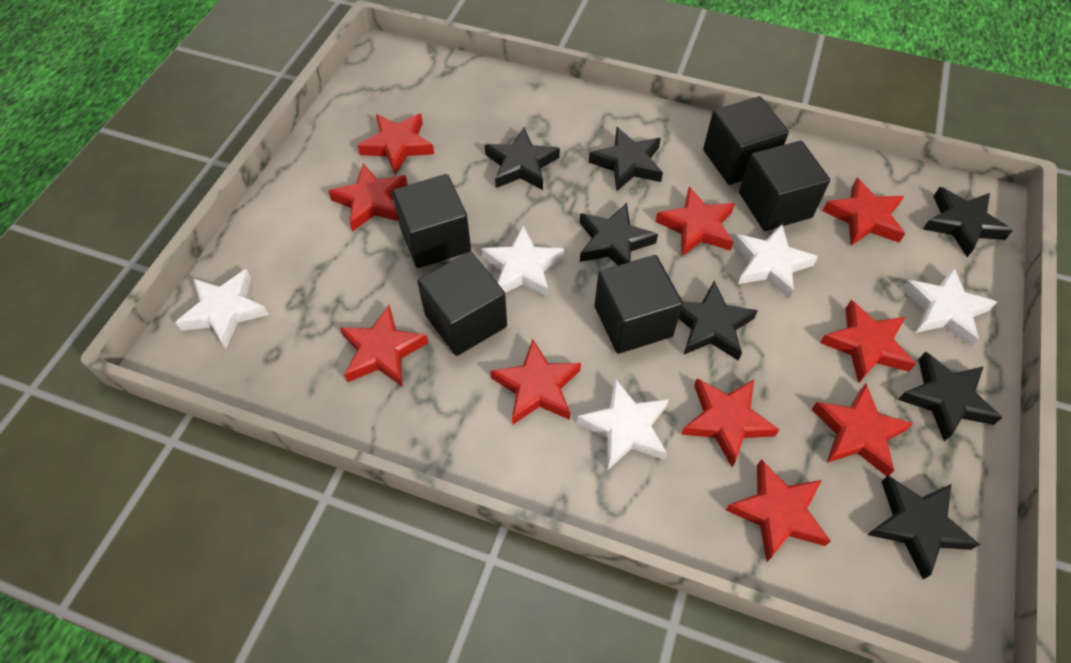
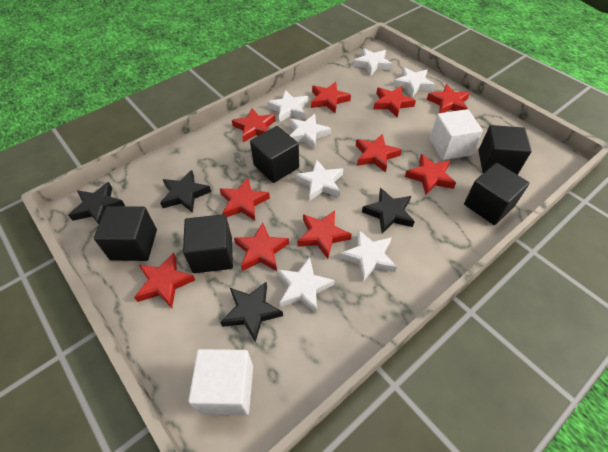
black star: 7 -> 4
white cube: 0 -> 2
white star: 5 -> 7

